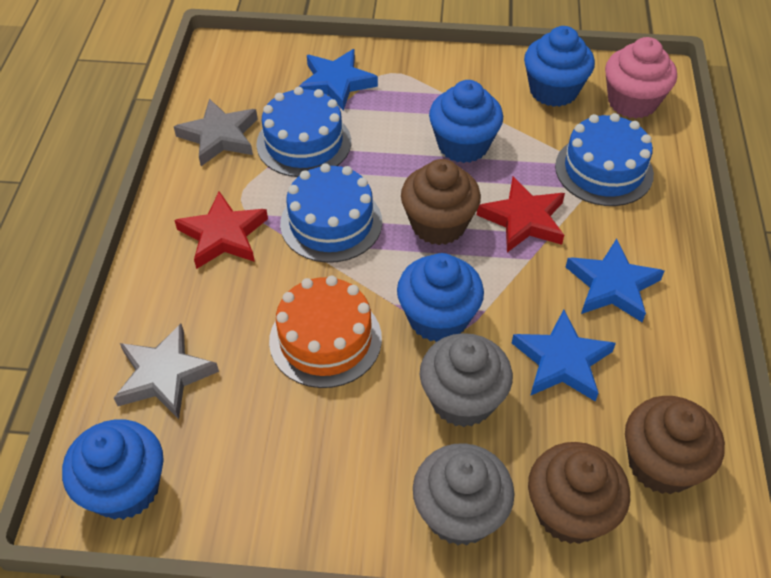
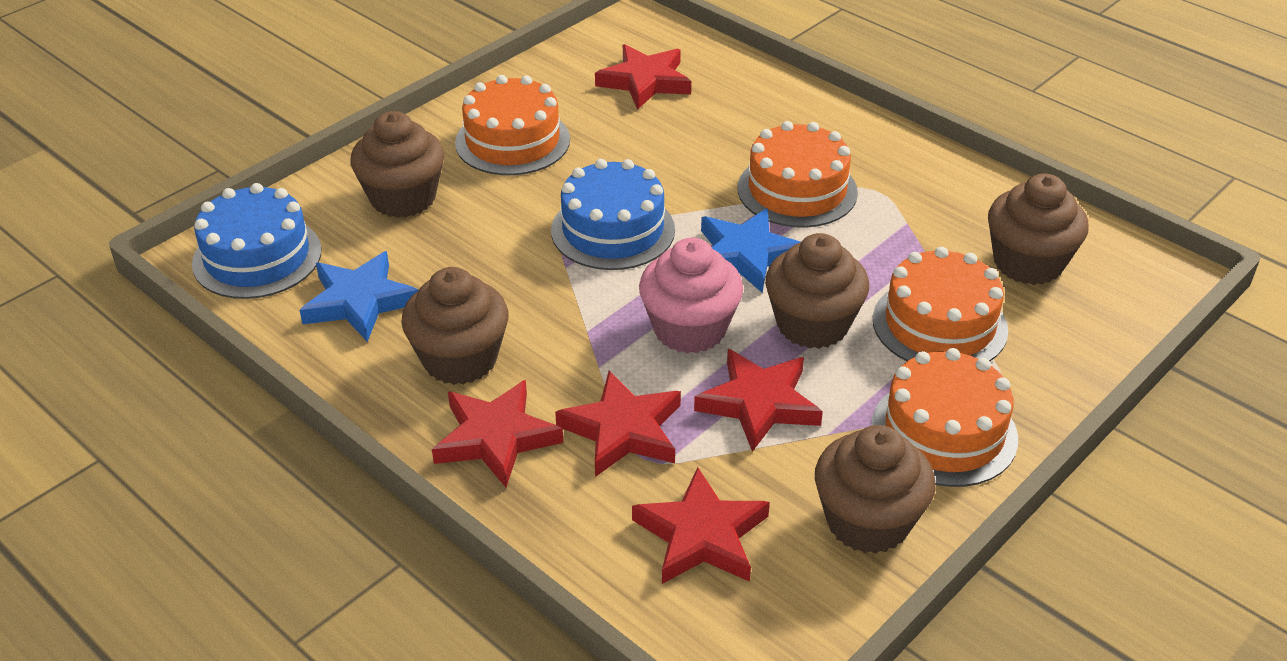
blue cake: 3 -> 2
blue cupcake: 4 -> 0
blue star: 3 -> 2
brown cupcake: 3 -> 5
grey cupcake: 2 -> 0
grey star: 2 -> 0
orange cake: 1 -> 4
red star: 2 -> 5

